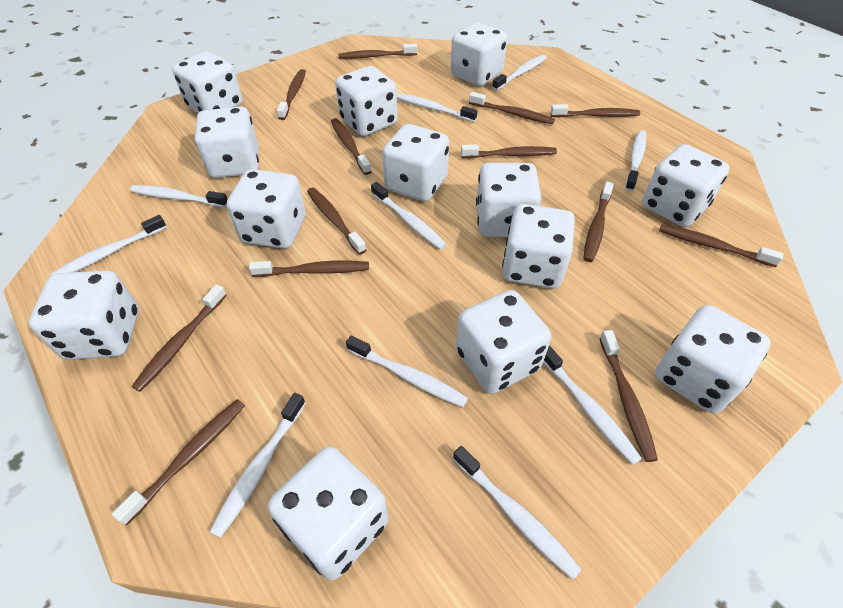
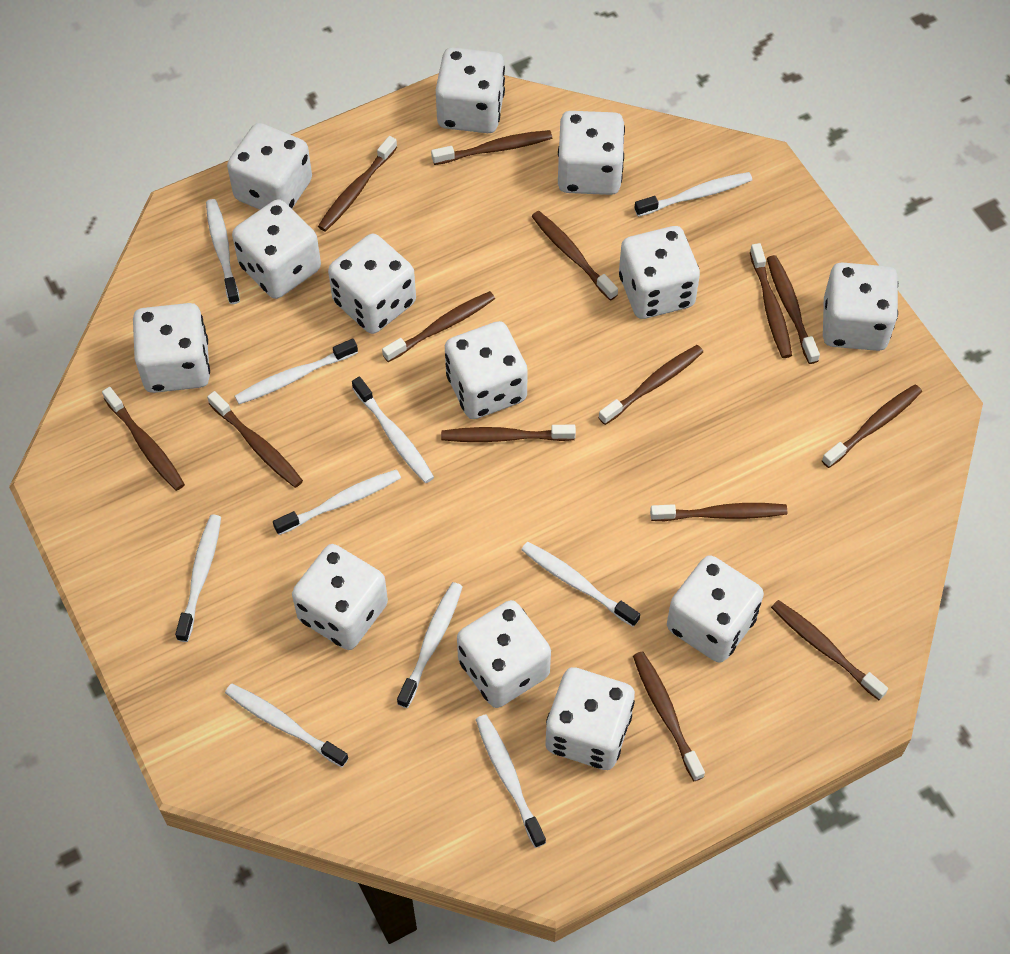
brown toothbrush: 13 -> 14

